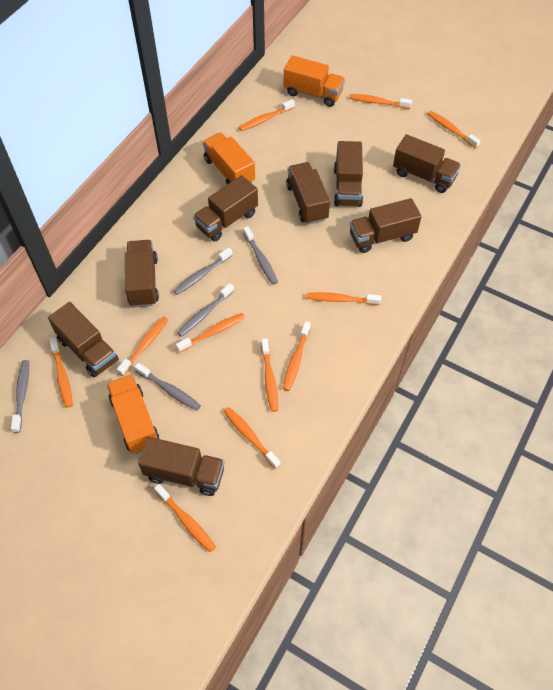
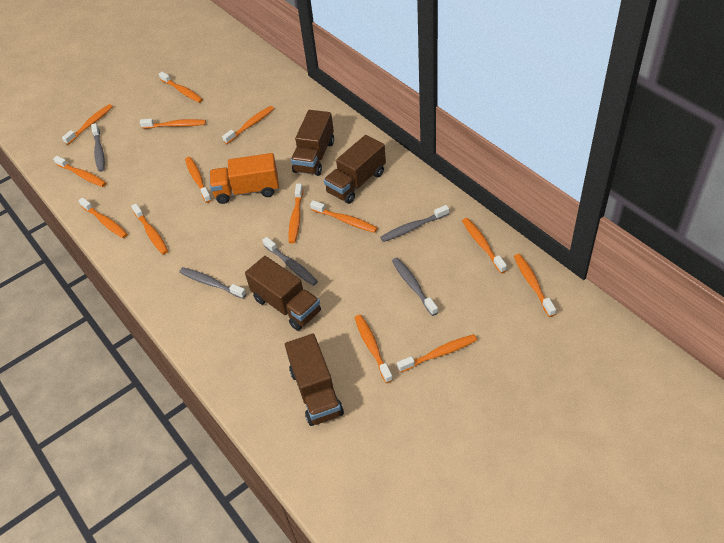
brown truck: 8 -> 4
orange toothbrush: 11 -> 14
orange truck: 3 -> 1

